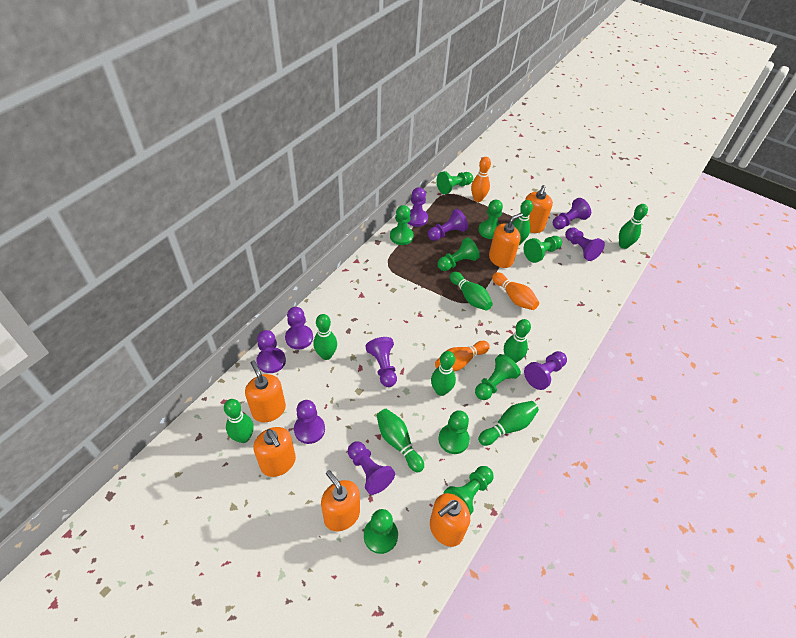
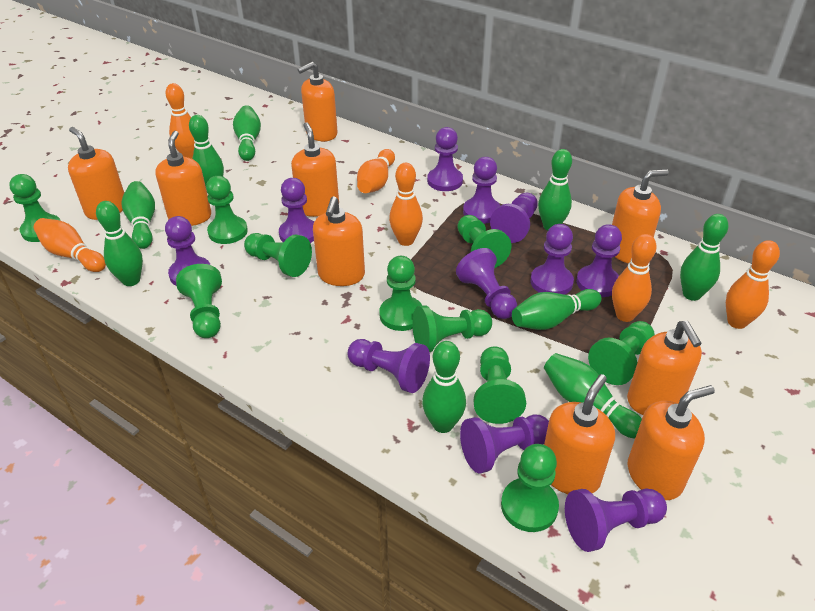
green pawn: 9 -> 10
orange bowling pin: 3 -> 6
orange soap dispenser: 6 -> 9
purple pawn: 10 -> 11

